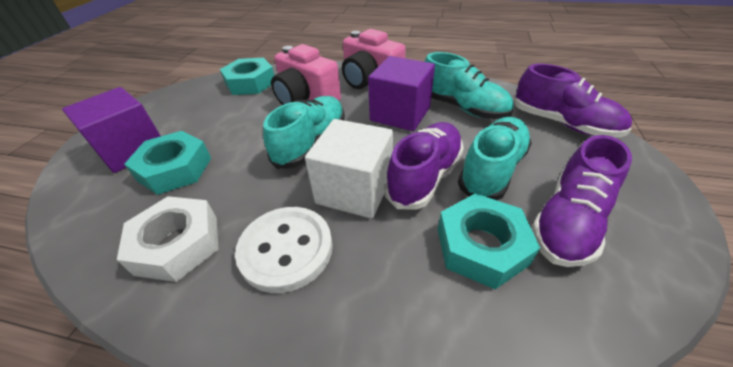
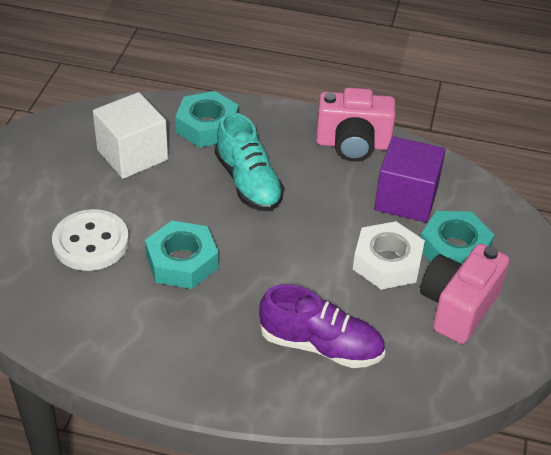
purple cube: 2 -> 1
purple shoe: 3 -> 1
turquoise shoe: 3 -> 1

